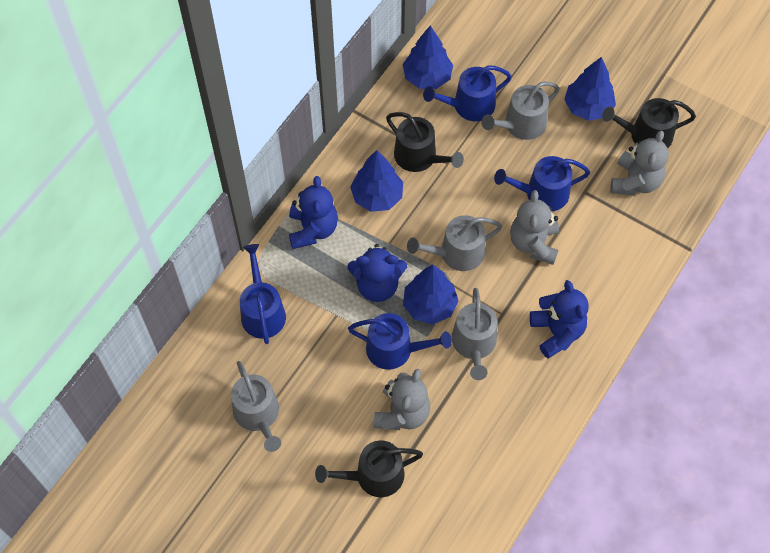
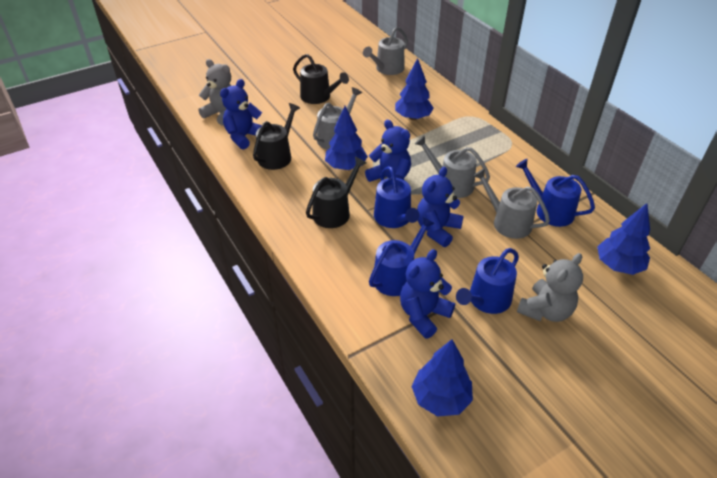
blue teddy bear: 3 -> 4
grey teddy bear: 3 -> 2

